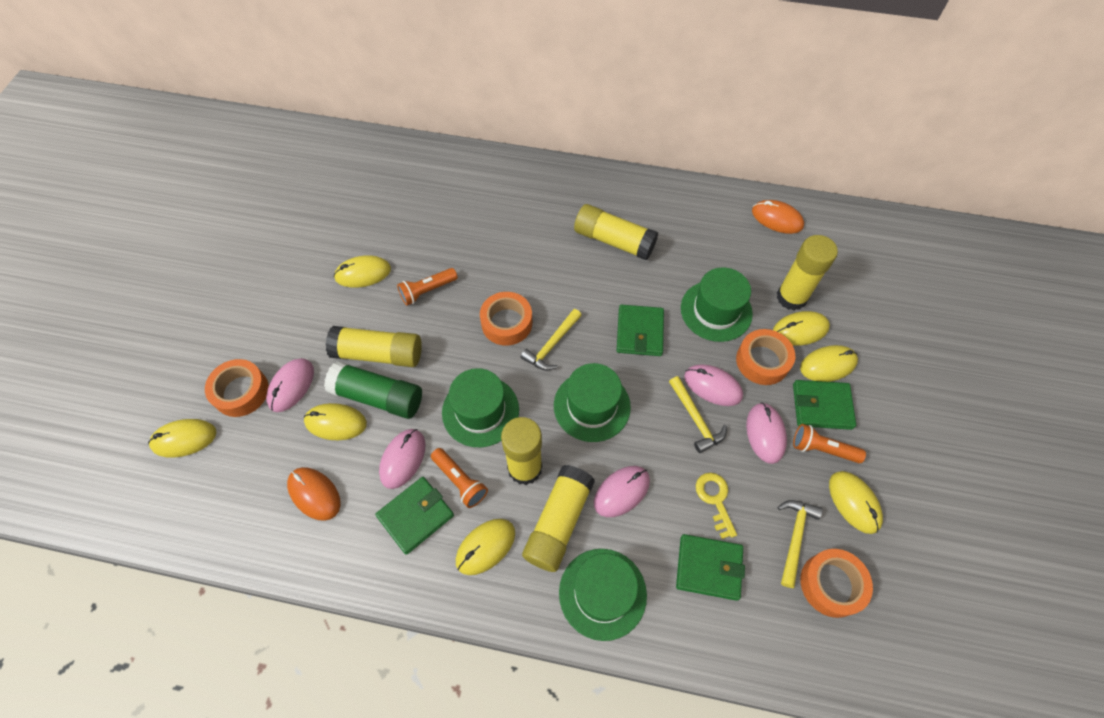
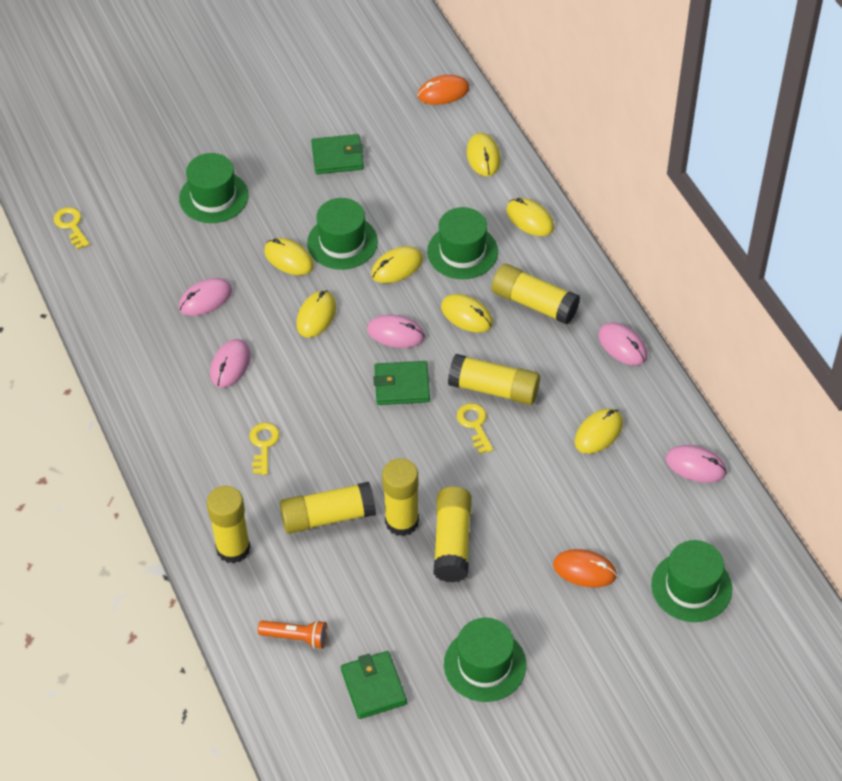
green glue stick: 1 -> 0
green hat: 4 -> 5
green wallet: 4 -> 3
orange flashlight: 3 -> 1
orange tape: 4 -> 0
yellow glue stick: 5 -> 6
yellow hammer: 3 -> 0
yellow key: 1 -> 3

